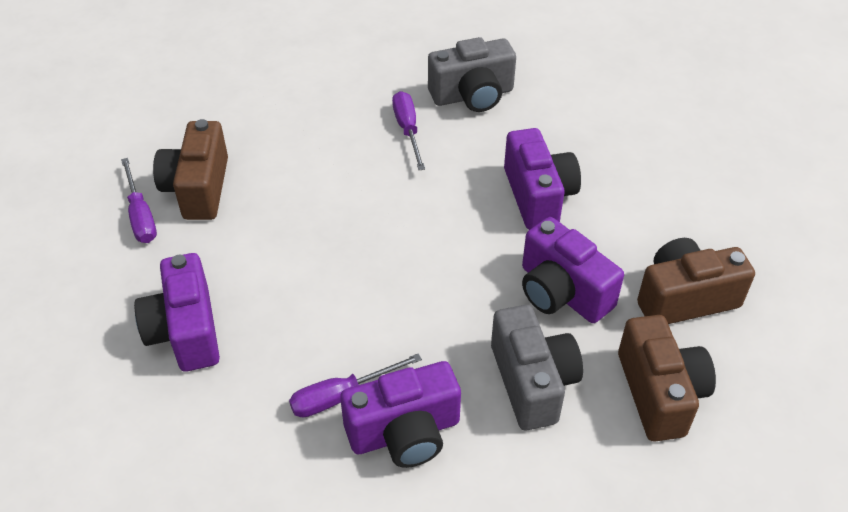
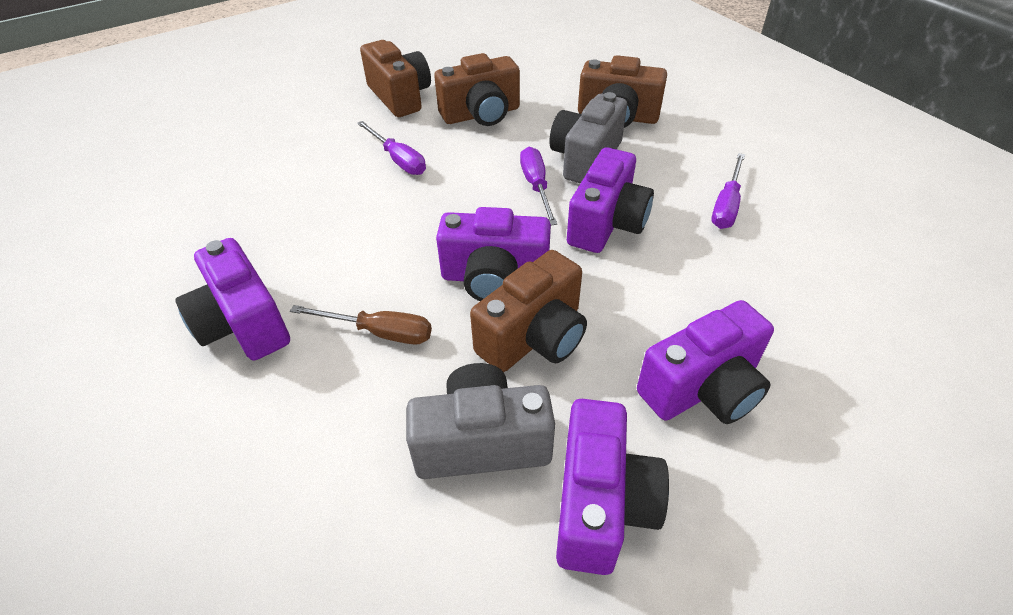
brown camera: 3 -> 4
brown screwdriver: 0 -> 1
purple camera: 4 -> 5

